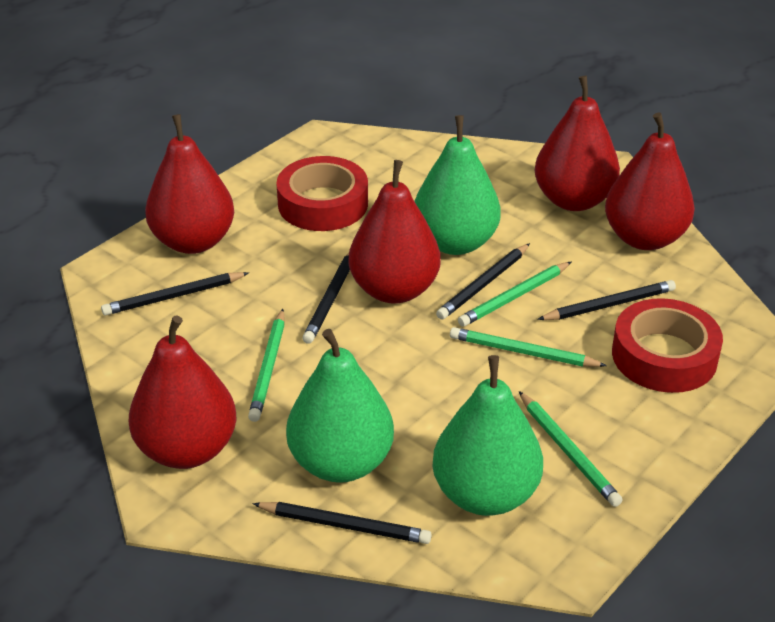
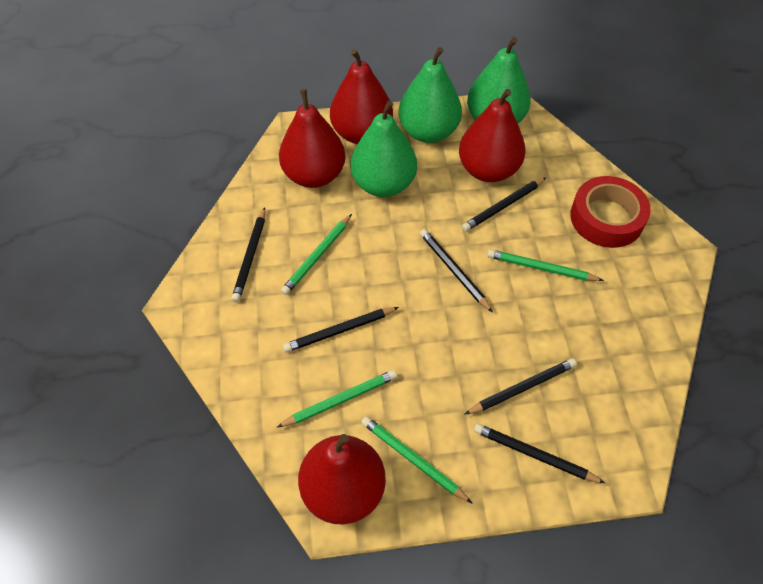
black pencil: 5 -> 6
red pear: 5 -> 4
red tape: 2 -> 1

